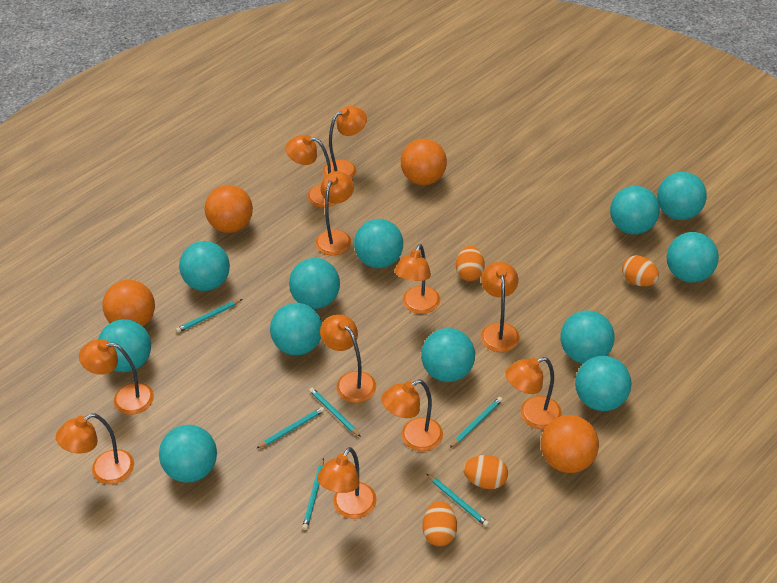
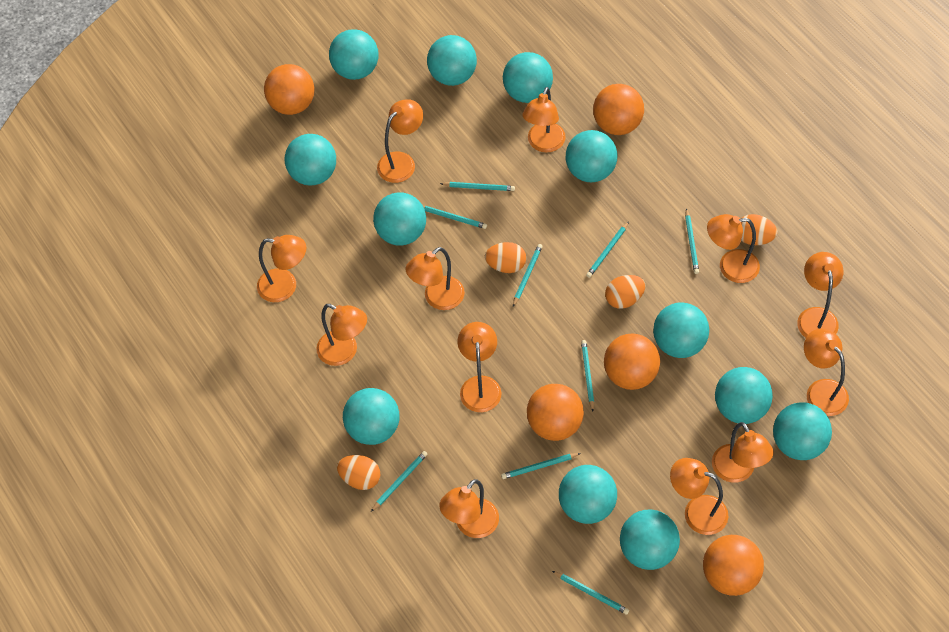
orange ball: 4 -> 5
orange lamp: 11 -> 12
turquoise pencil: 6 -> 9

